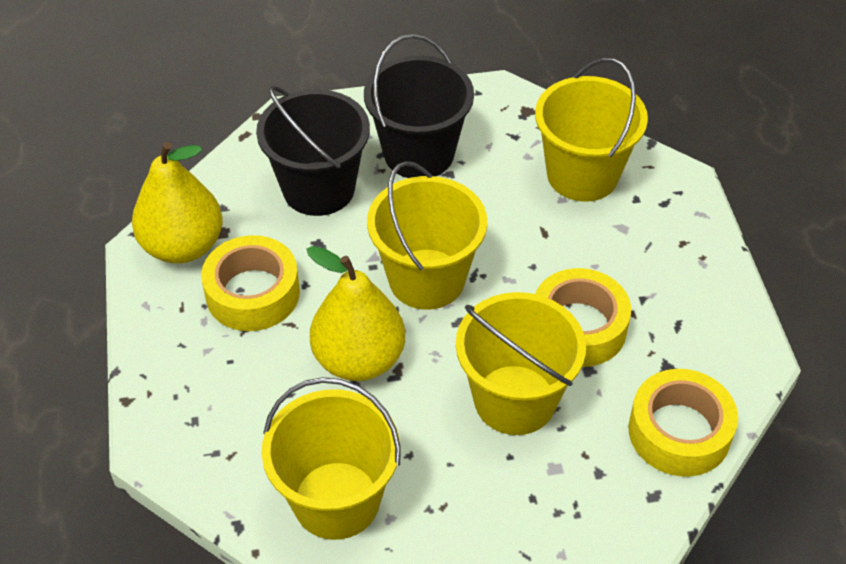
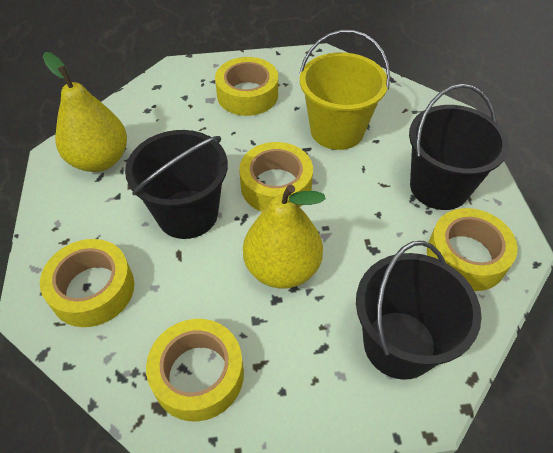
black bucket: 2 -> 3
yellow bucket: 4 -> 1
yellow tape: 3 -> 5

